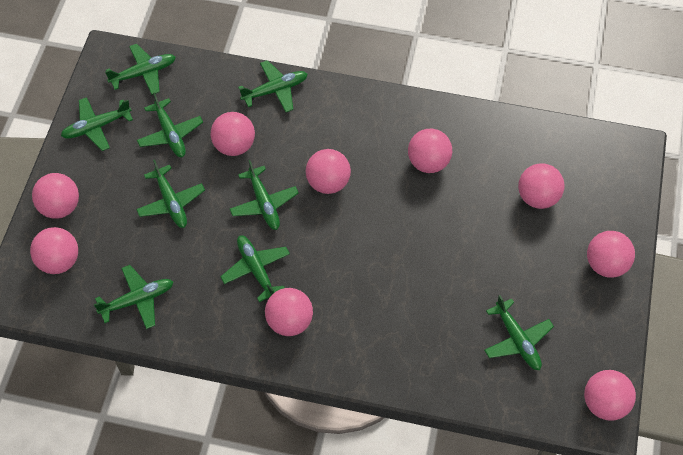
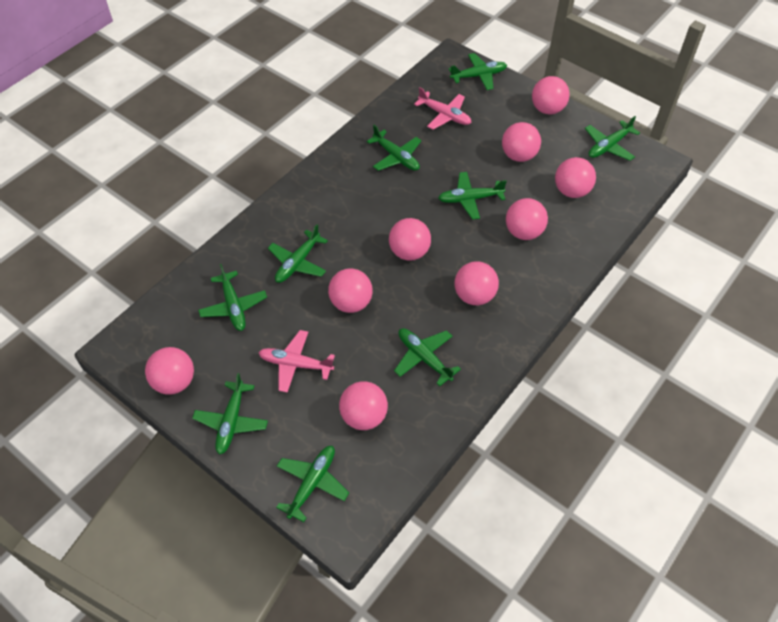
pink plane: 0 -> 2

